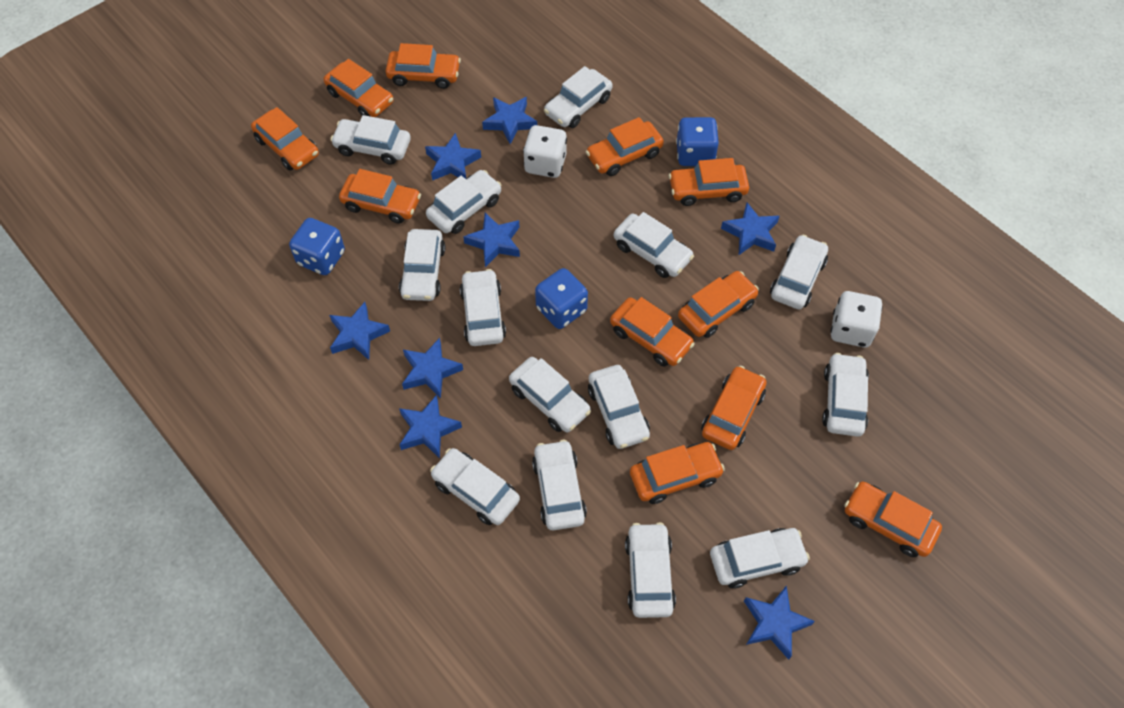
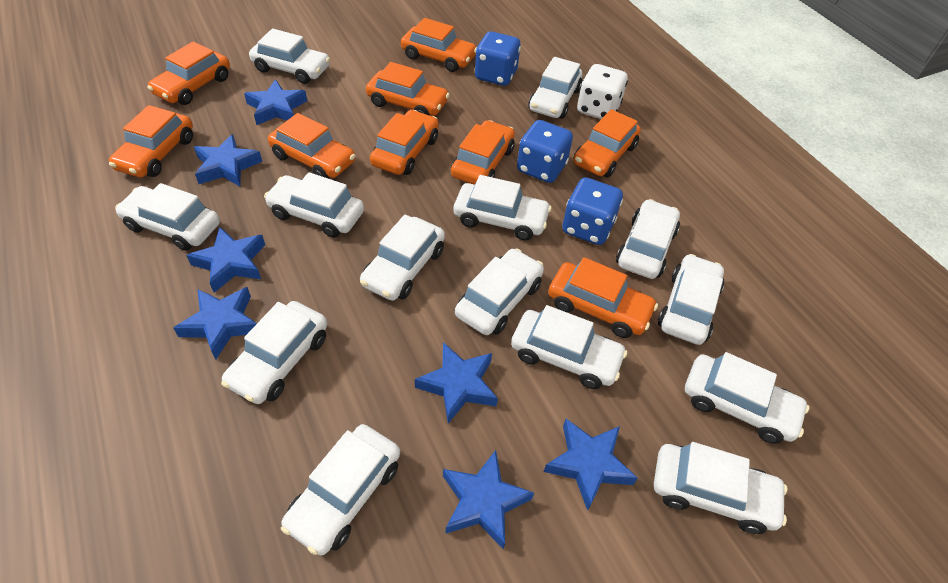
blue star: 8 -> 7
orange car: 11 -> 9
white dice: 2 -> 1

